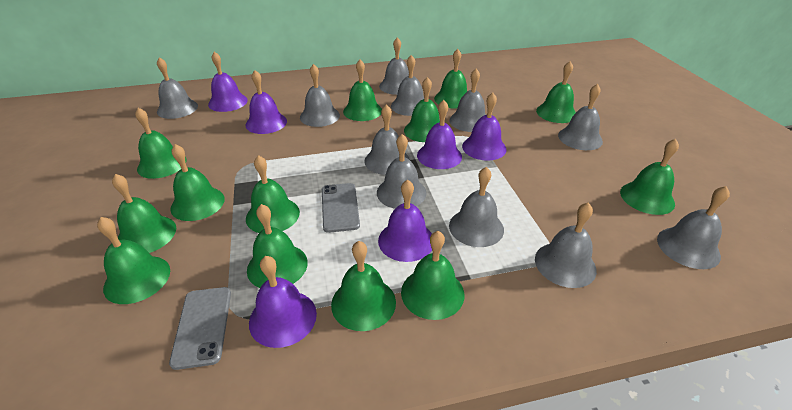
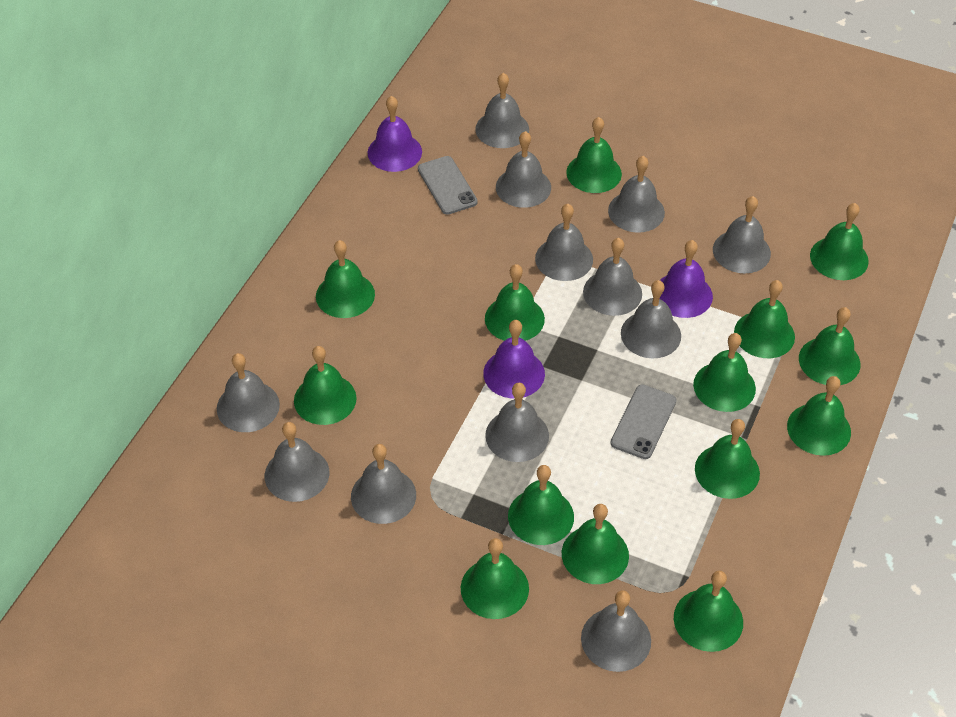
green bell: 13 -> 14
grey bell: 11 -> 12
purple bell: 6 -> 3

